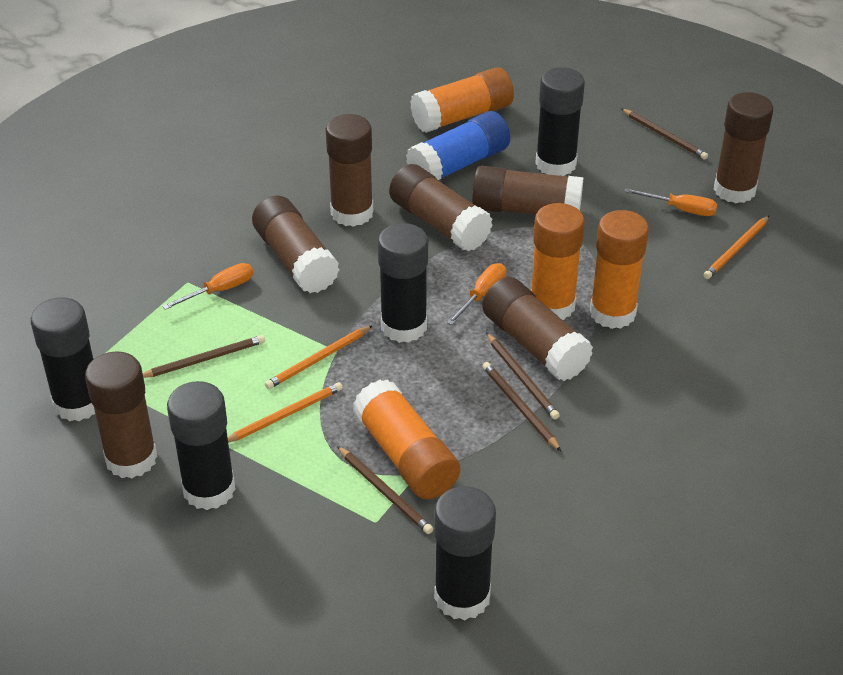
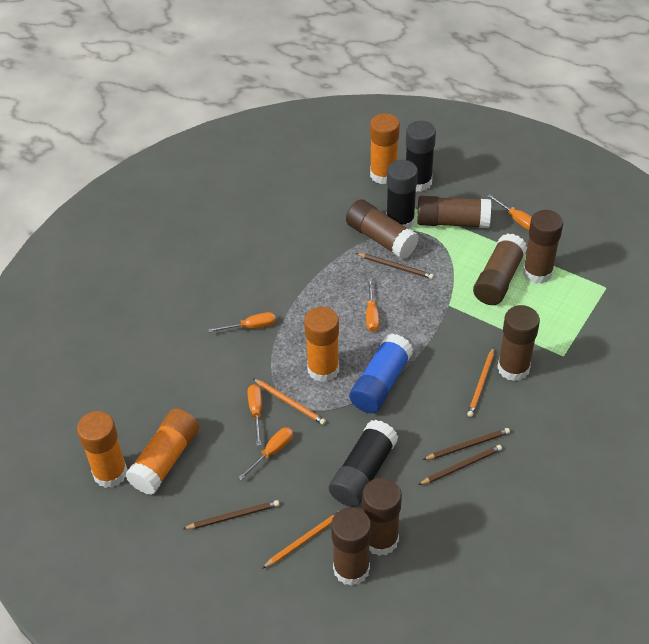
black glue stick: 5 -> 3
brown pencil: 5 -> 4
orange screwdriver: 3 -> 5

